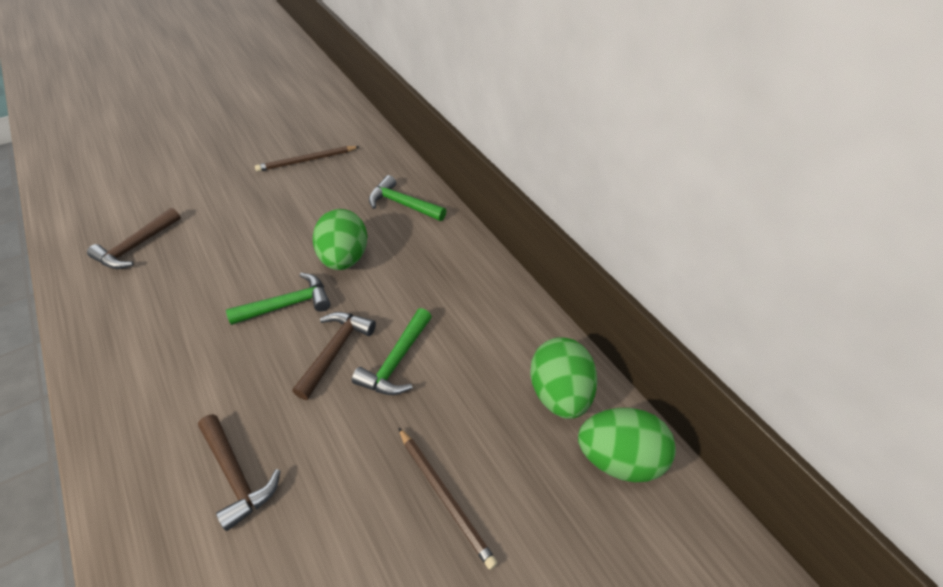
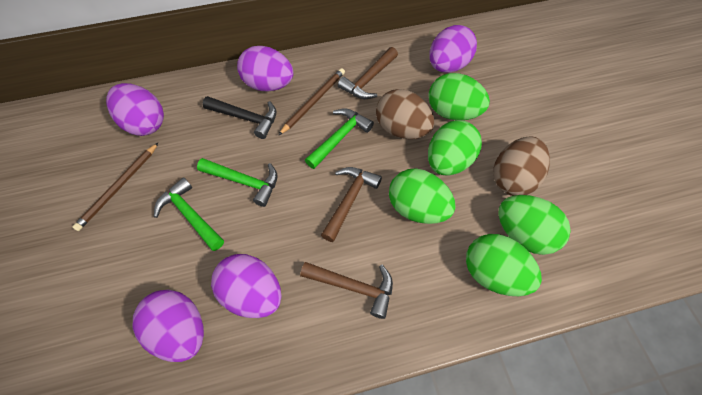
black hammer: 0 -> 1
brown egg: 0 -> 2
green egg: 3 -> 5
purple egg: 0 -> 5

